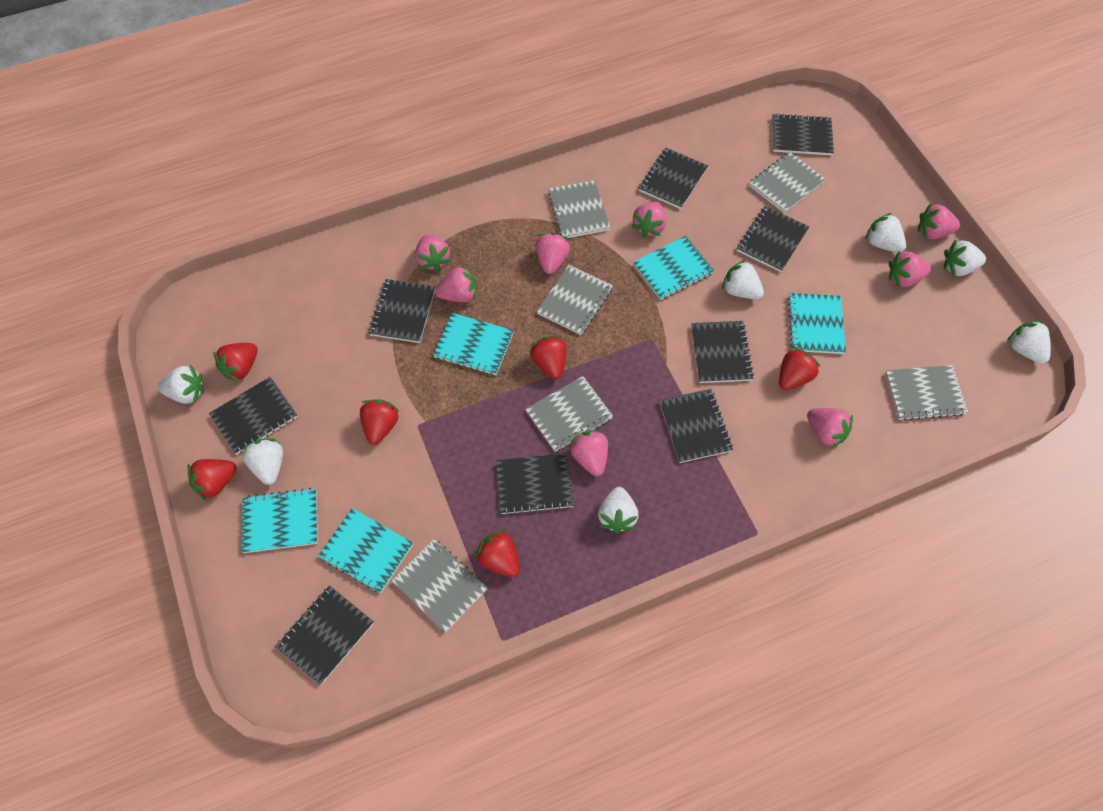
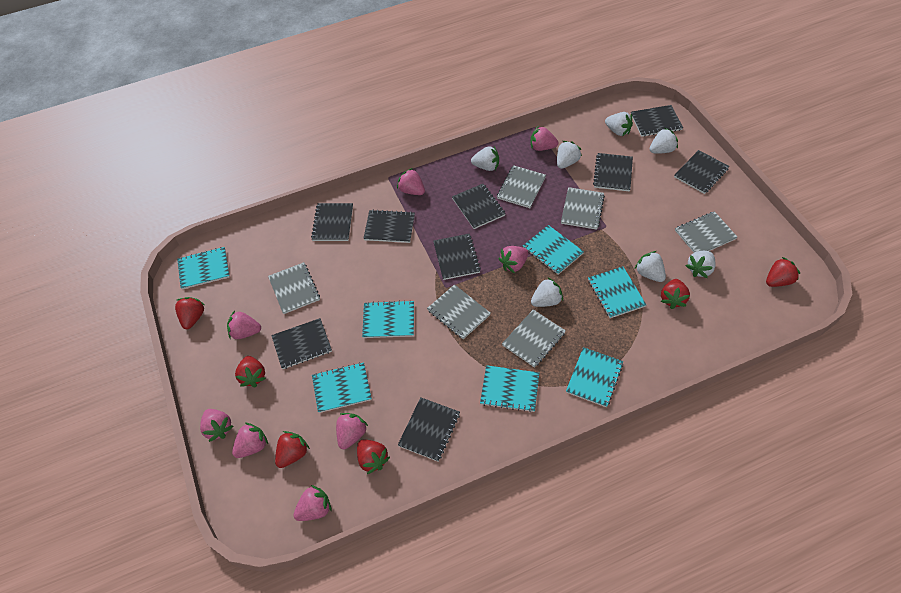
turquoise notebook: 5 -> 7

